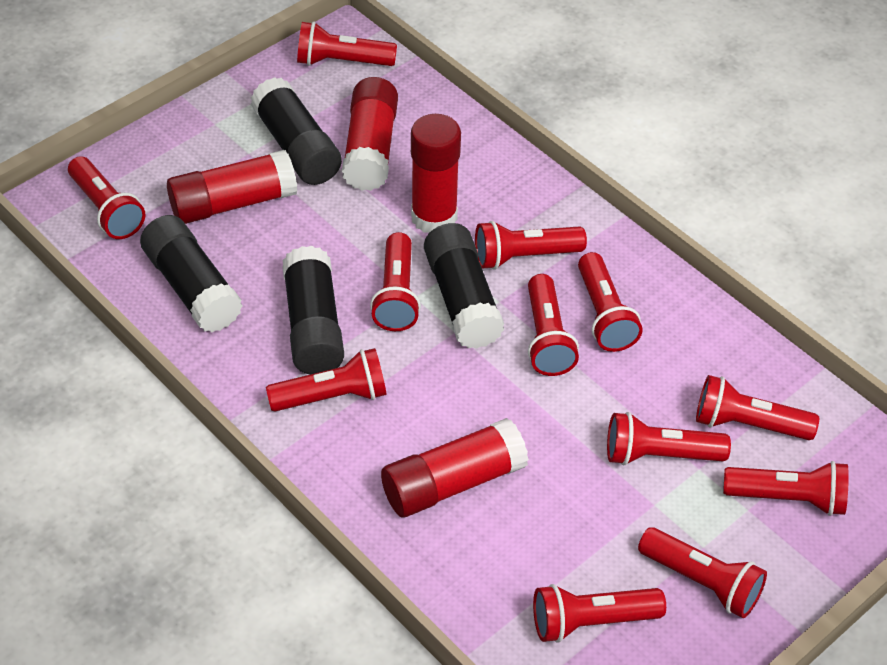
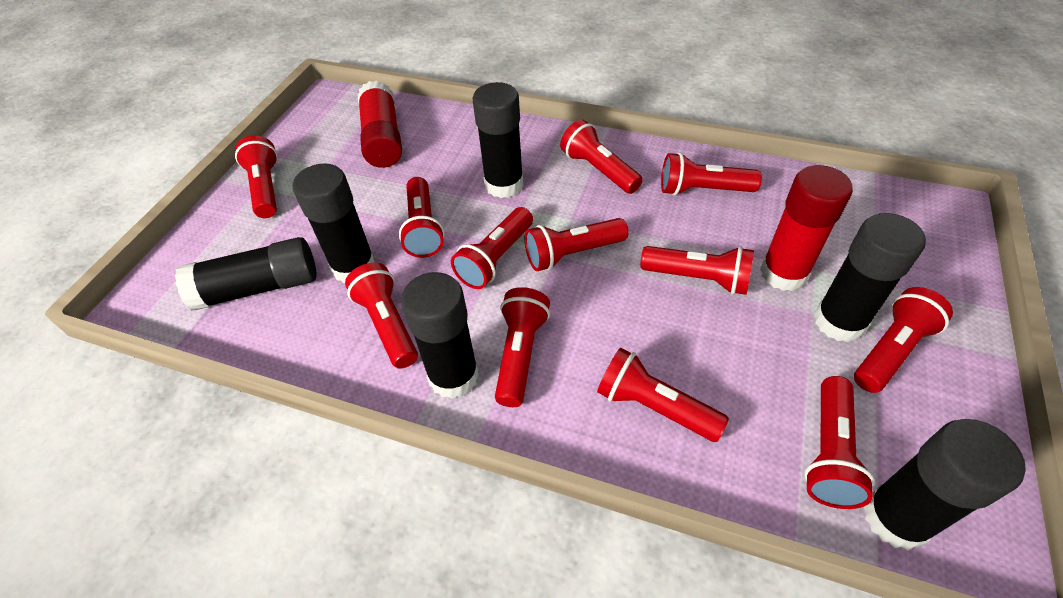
black glue stick: 4 -> 6
red glue stick: 4 -> 2

